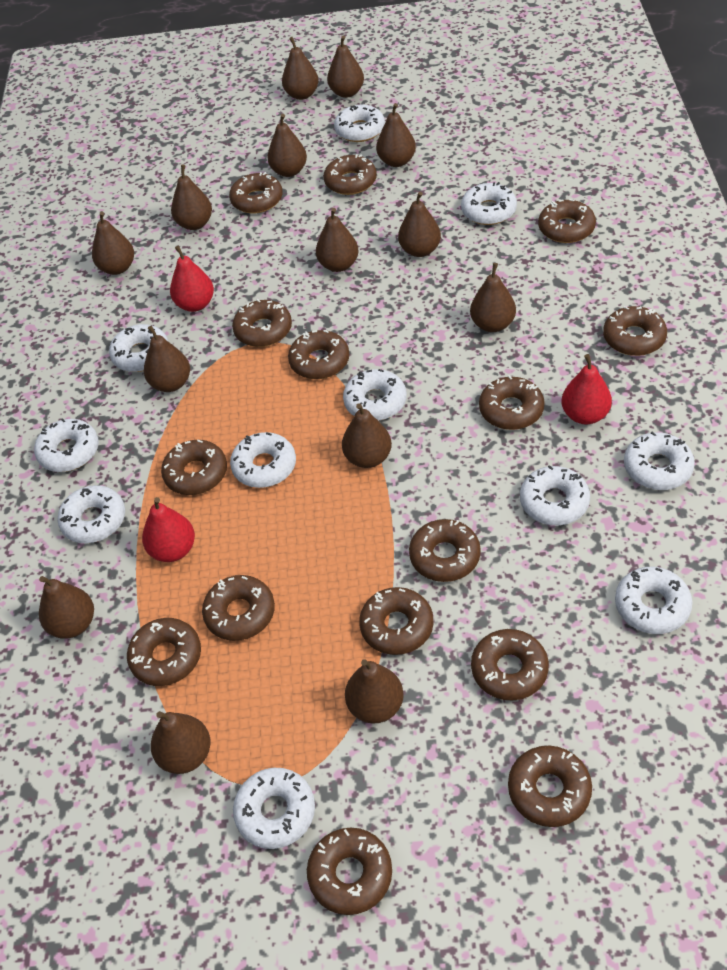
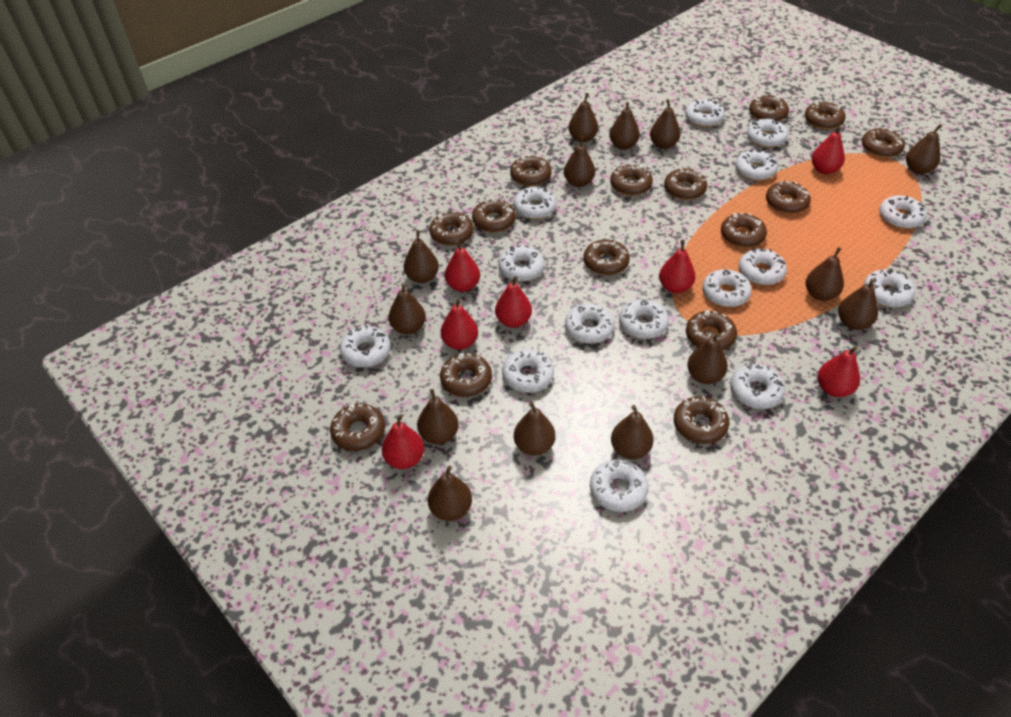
red pear: 3 -> 7
white donut: 11 -> 15

